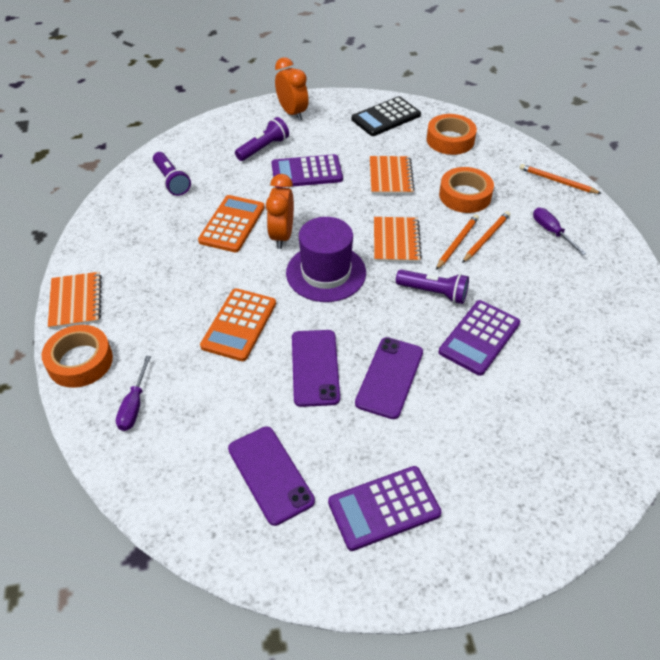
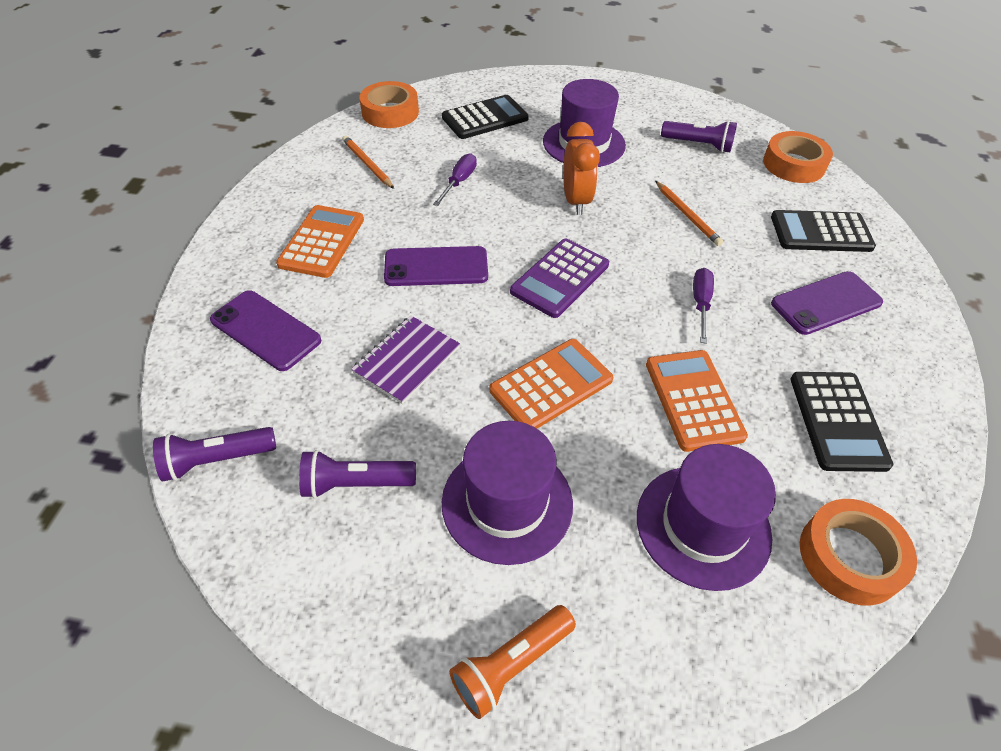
black calculator: 1 -> 3
orange calculator: 2 -> 3
orange clock: 2 -> 1
orange flashlight: 0 -> 1
orange notebook: 3 -> 0
orange pencil: 3 -> 2
purple calculator: 3 -> 1
purple hat: 1 -> 3
purple notebook: 0 -> 1

